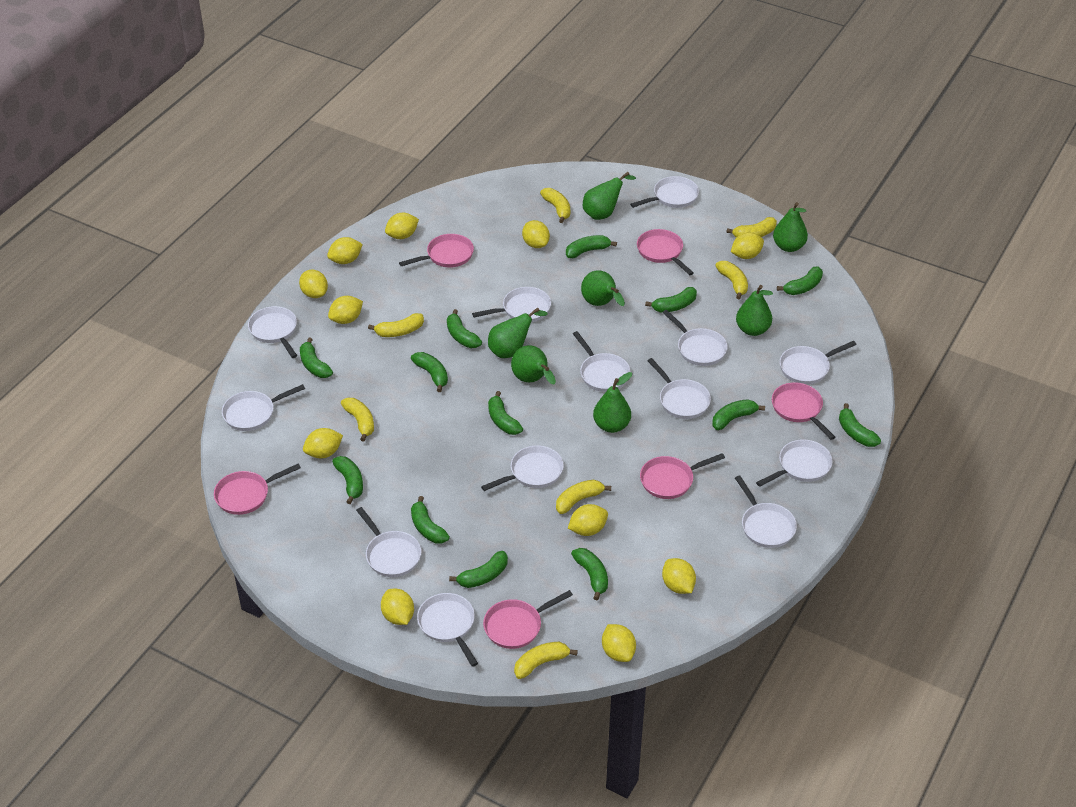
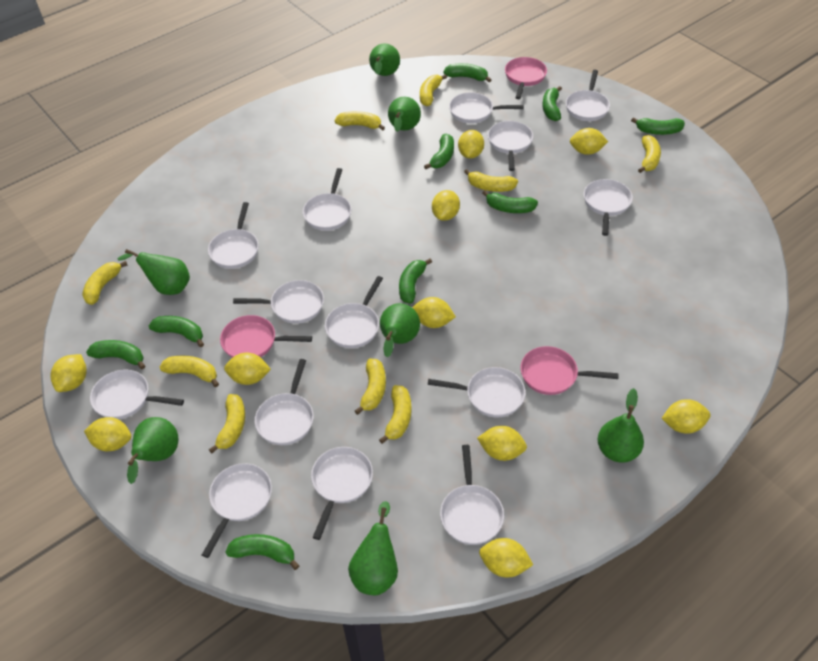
green banana: 13 -> 9
pink pan: 6 -> 3
white pan: 13 -> 14
yellow banana: 7 -> 9
yellow lemon: 11 -> 10

